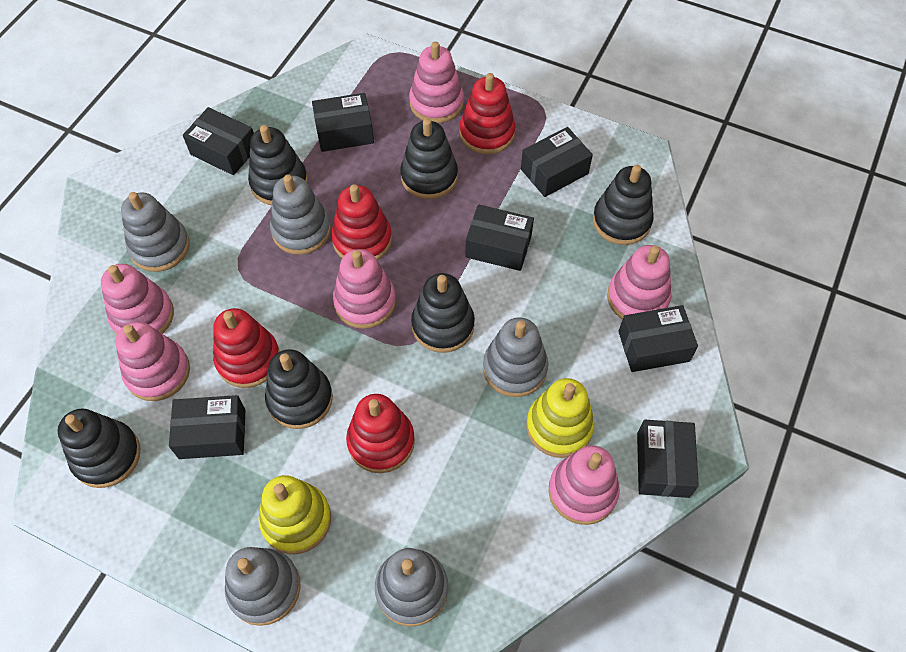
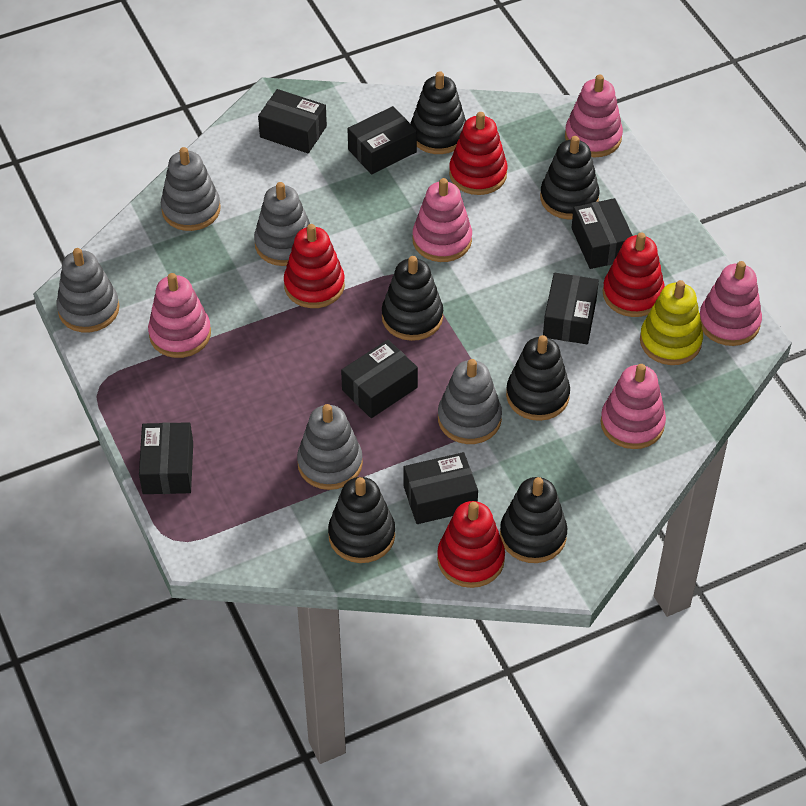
pink stacking toy: 6 -> 5
yellow stacking toy: 2 -> 1

